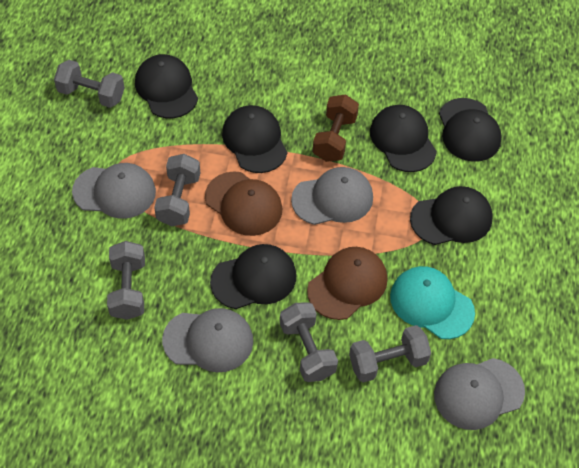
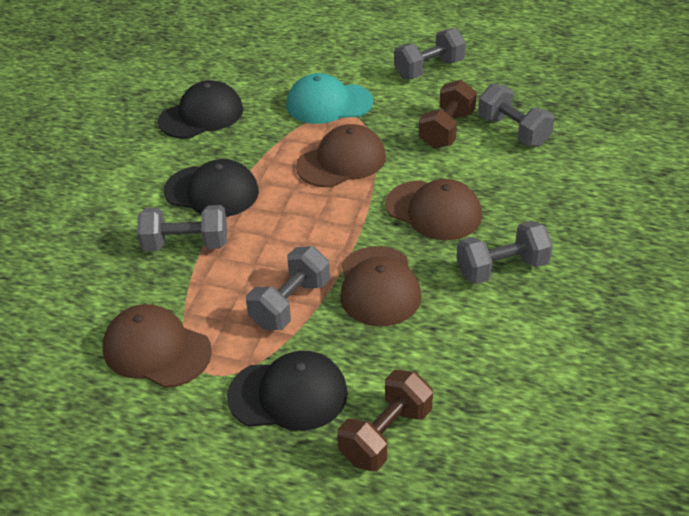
black cap: 6 -> 3
brown cap: 2 -> 4
brown dumbbell: 1 -> 2
grey cap: 4 -> 0

